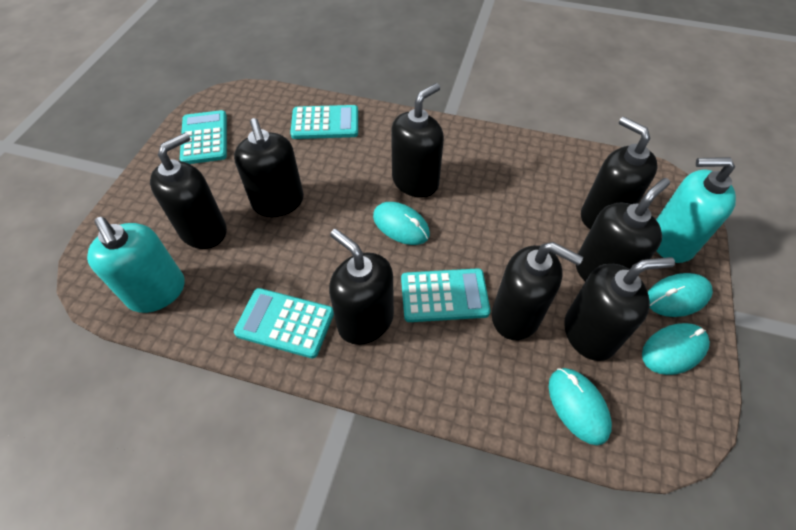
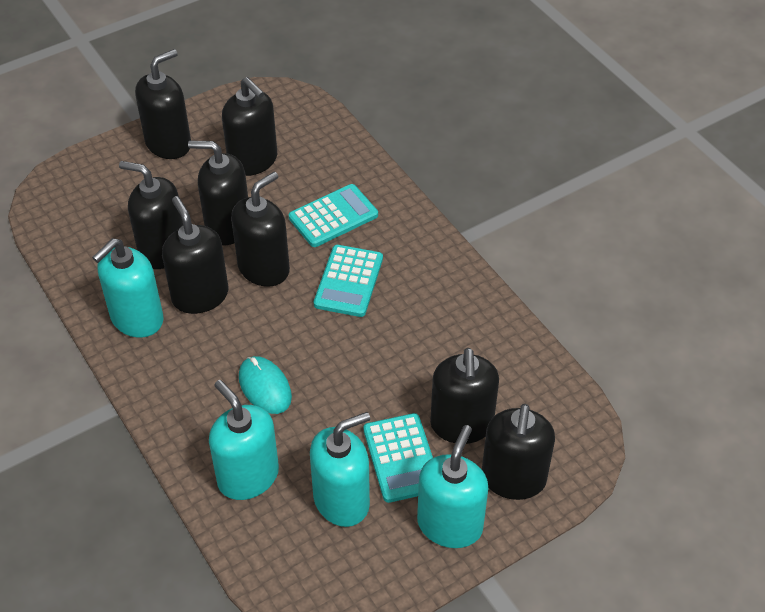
turquoise calculator: 4 -> 3
turquoise mouse: 4 -> 1
turquoise soap dispenser: 2 -> 4

